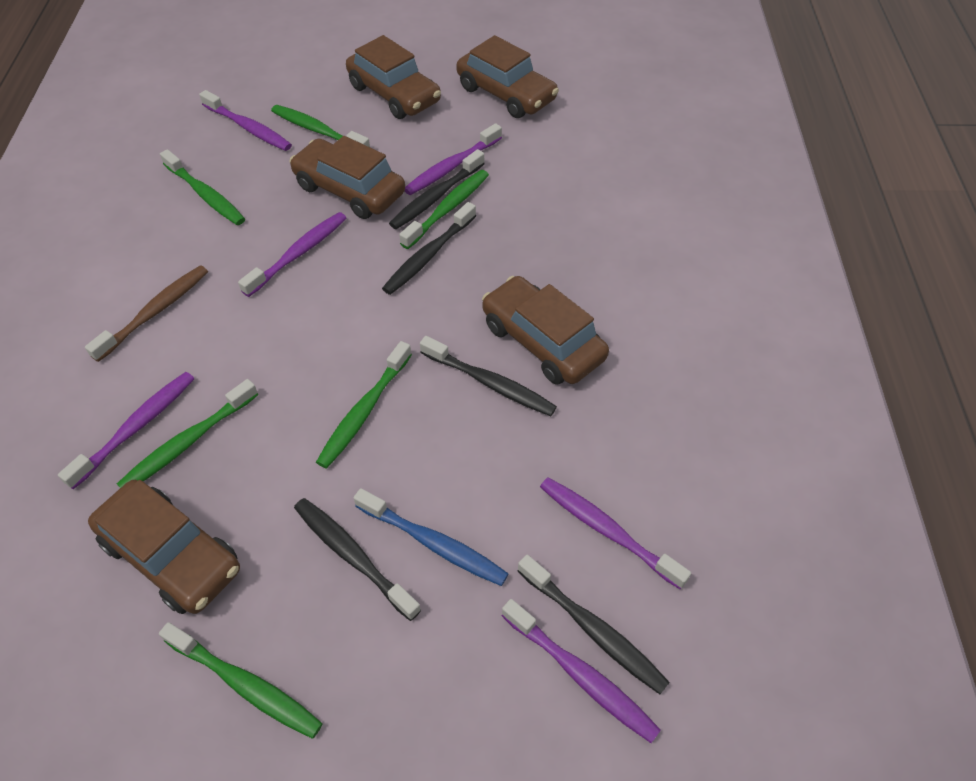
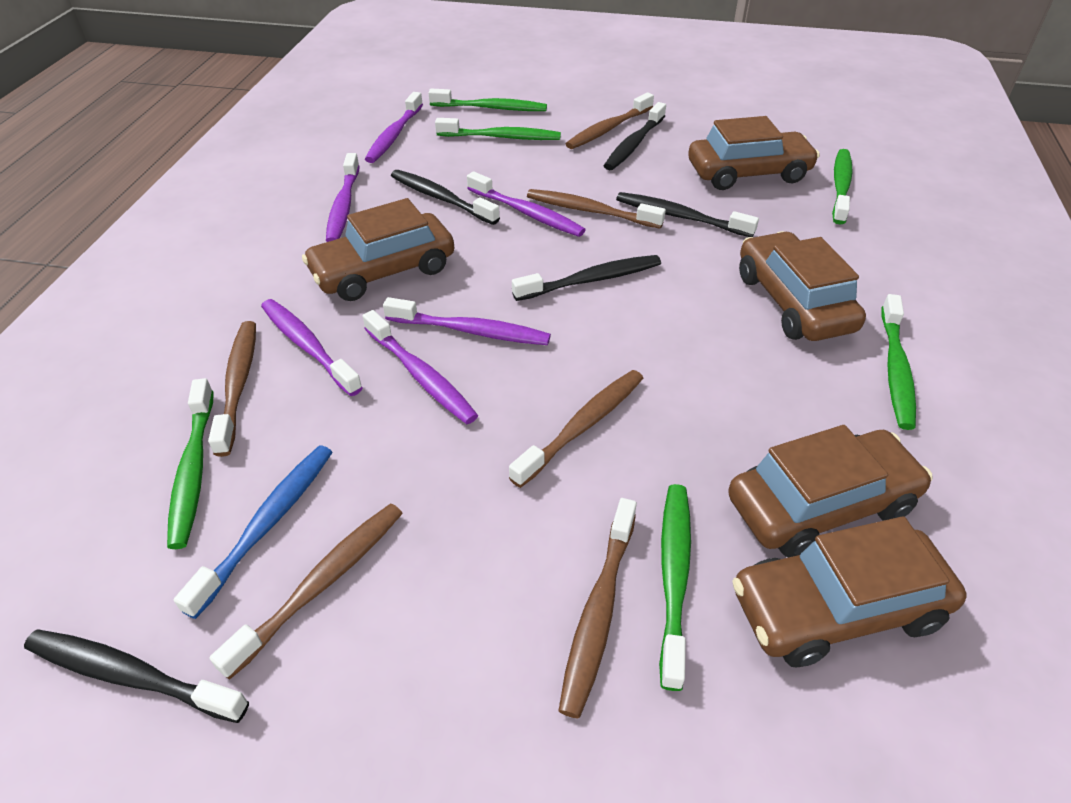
brown toothbrush: 1 -> 6

